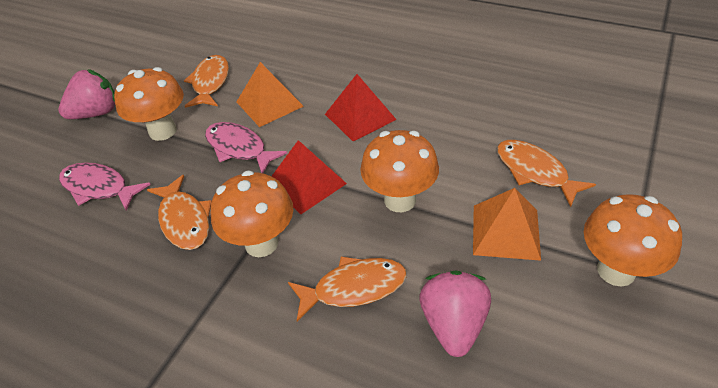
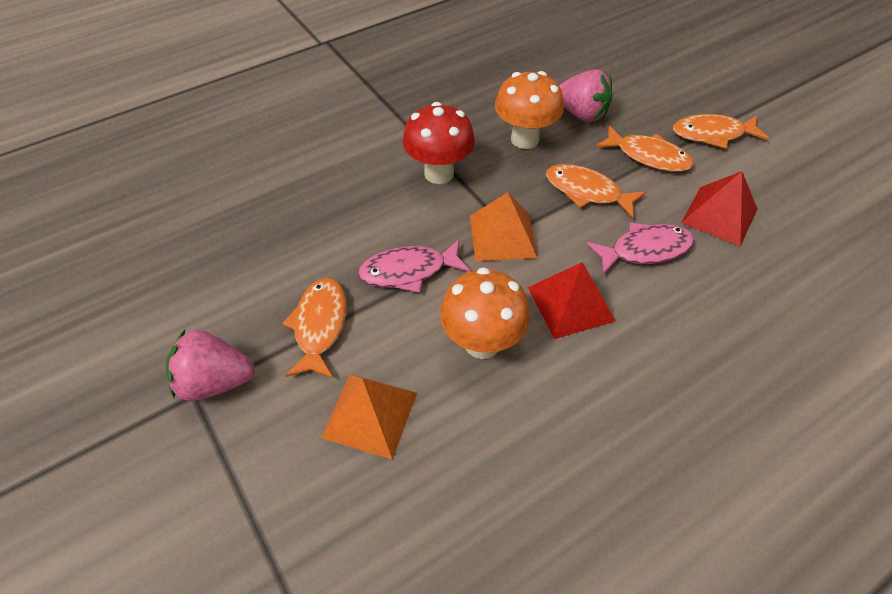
orange mushroom: 4 -> 2
red mushroom: 0 -> 1

